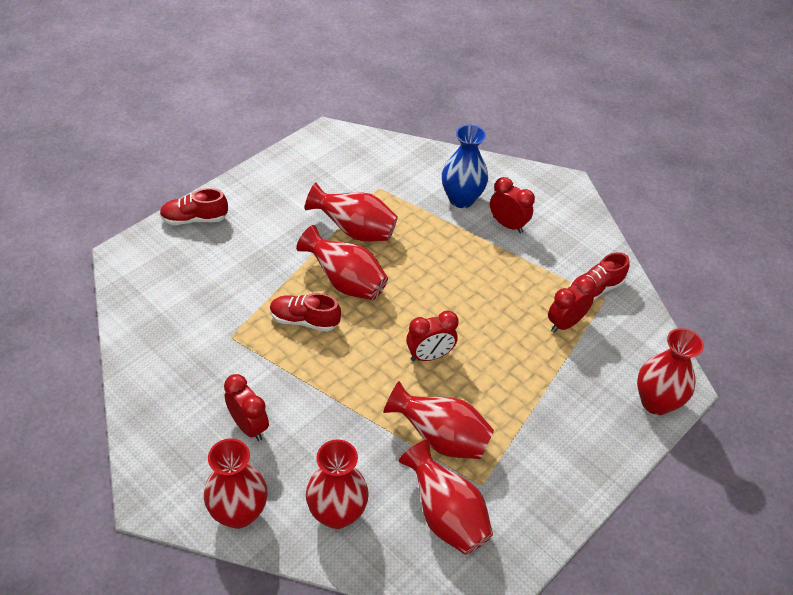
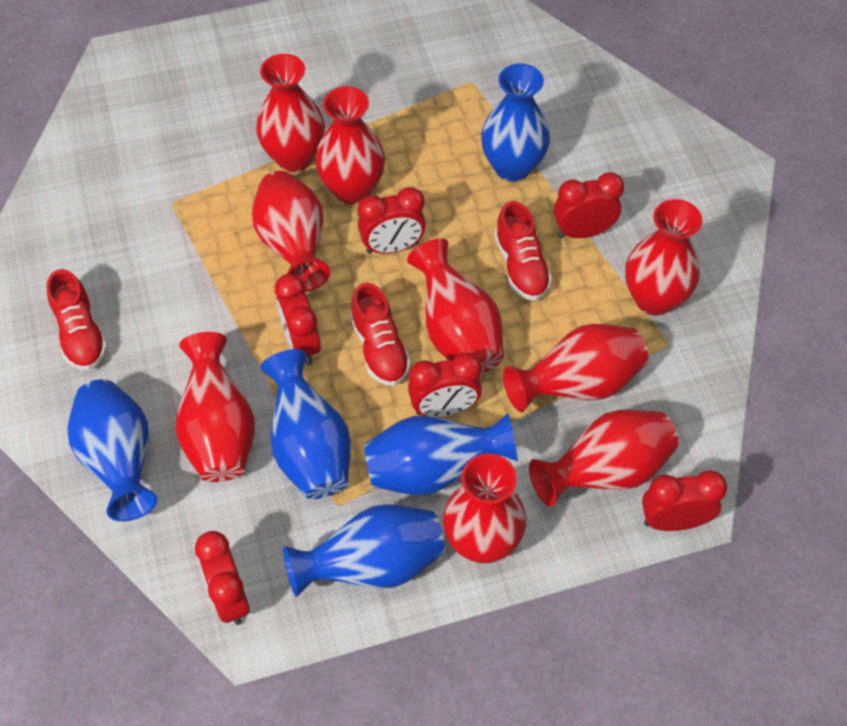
blue vase: 1 -> 5
red clock: 4 -> 6
red vase: 7 -> 9

